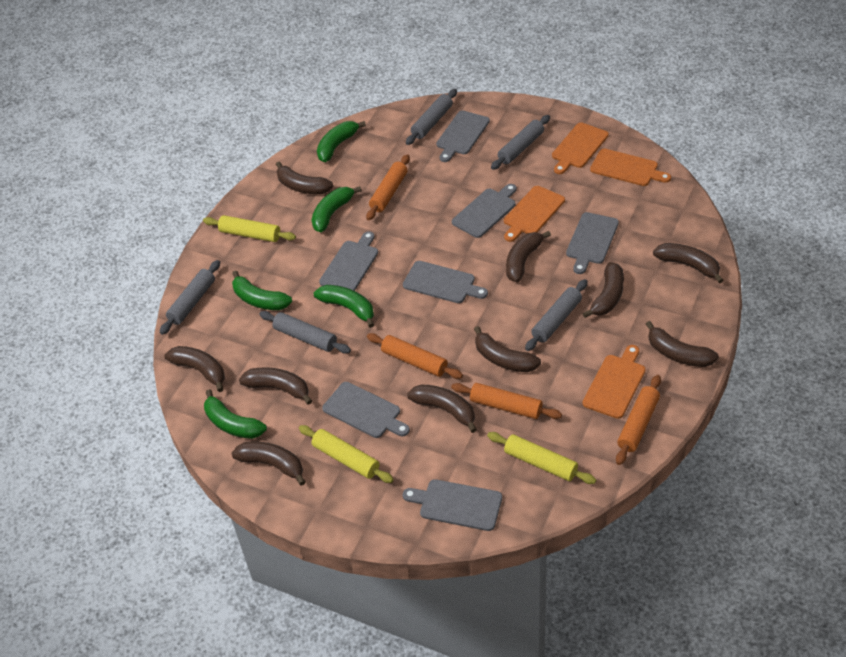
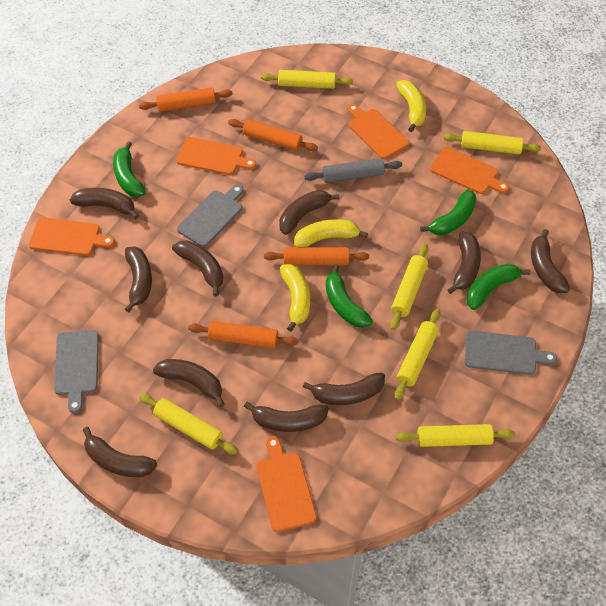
green banana: 5 -> 4
grey cutting board: 7 -> 3
grey rolling pin: 5 -> 1
orange cutting board: 4 -> 5
yellow banana: 0 -> 3
yellow rolling pin: 3 -> 6

